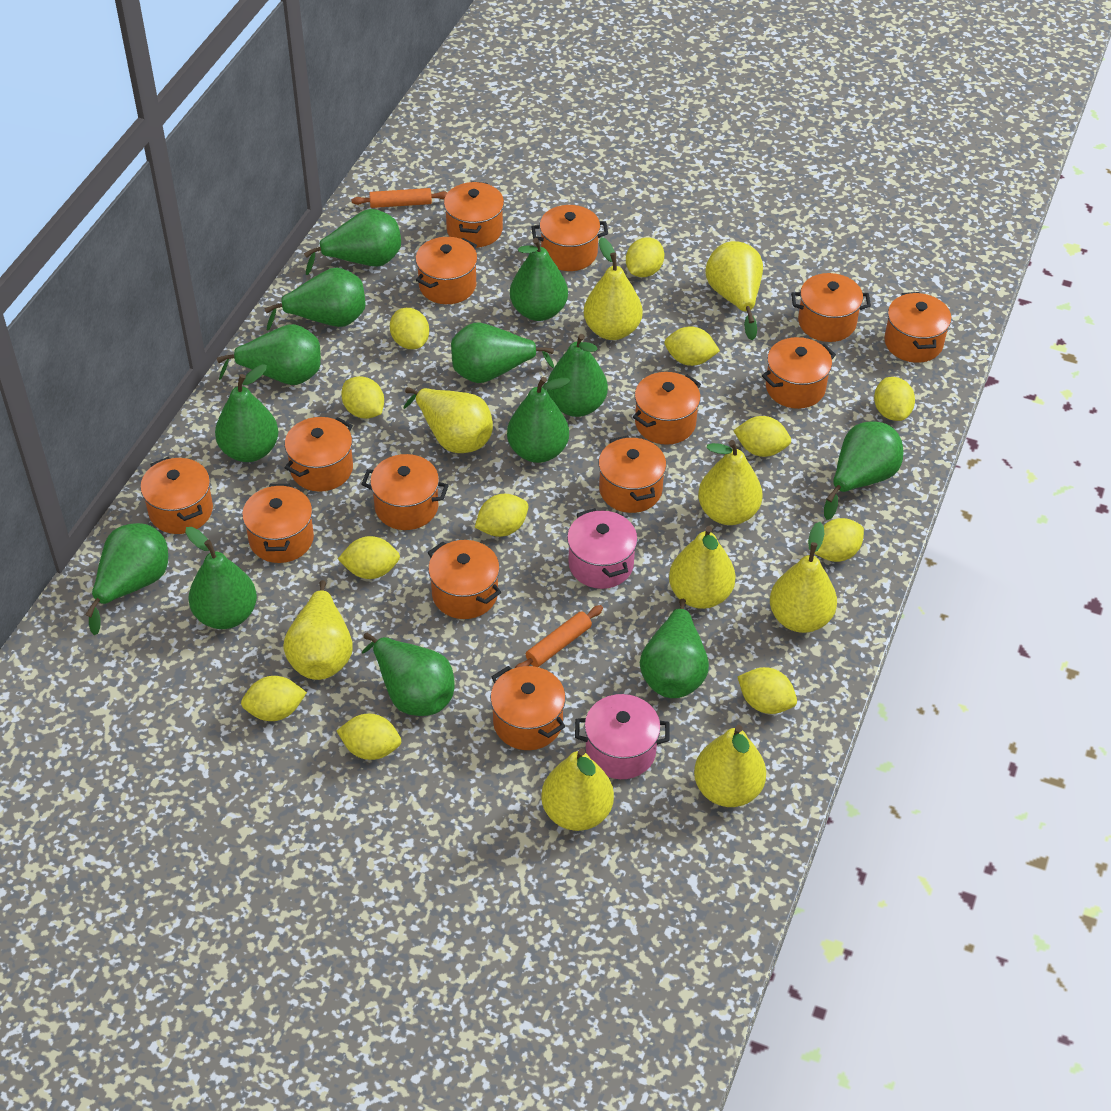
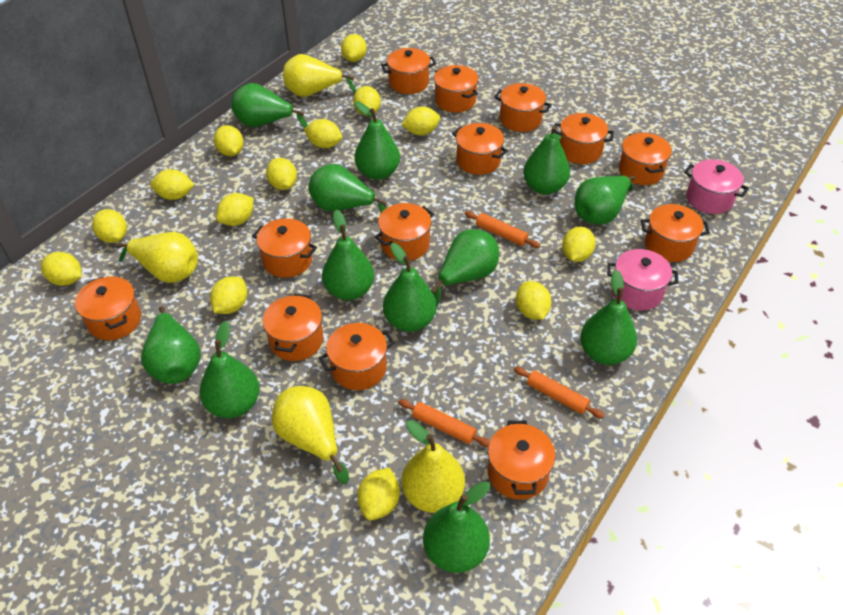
green pear: 13 -> 12
orange pot: 14 -> 13
orange rolling pin: 2 -> 3
yellow lemon: 12 -> 14
yellow pear: 9 -> 4

